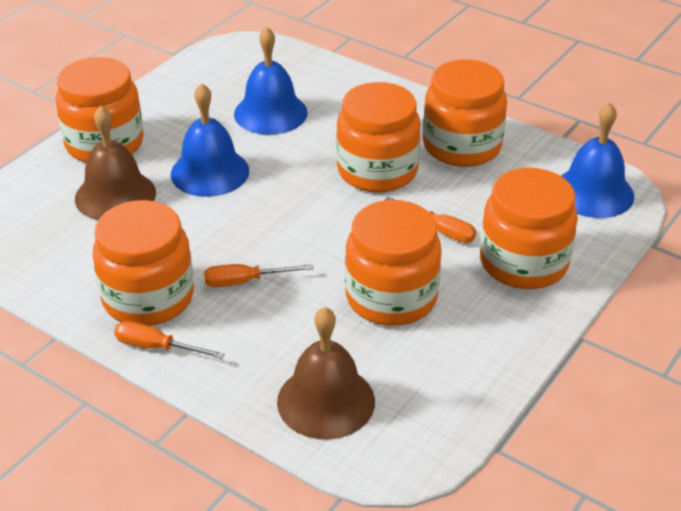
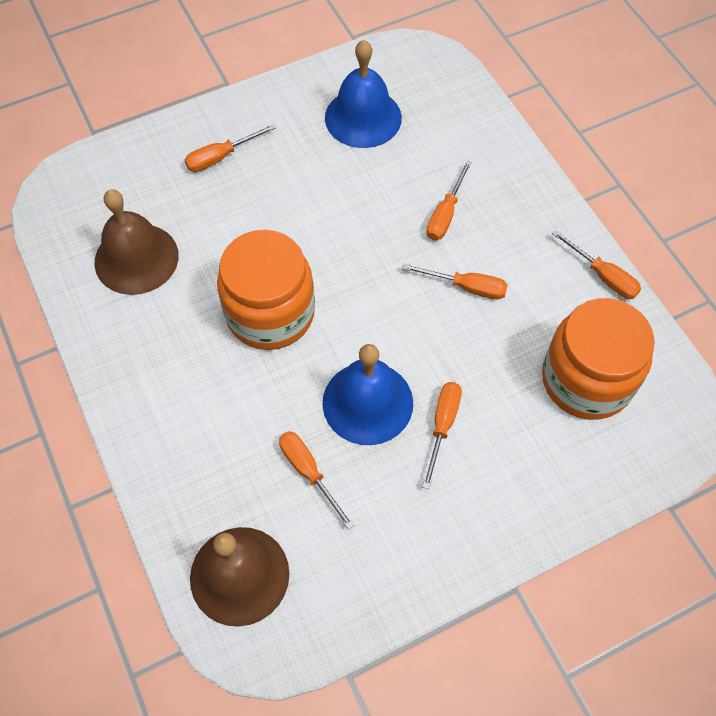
blue bell: 3 -> 2
orange jar: 6 -> 2
orange screwdriver: 3 -> 6

